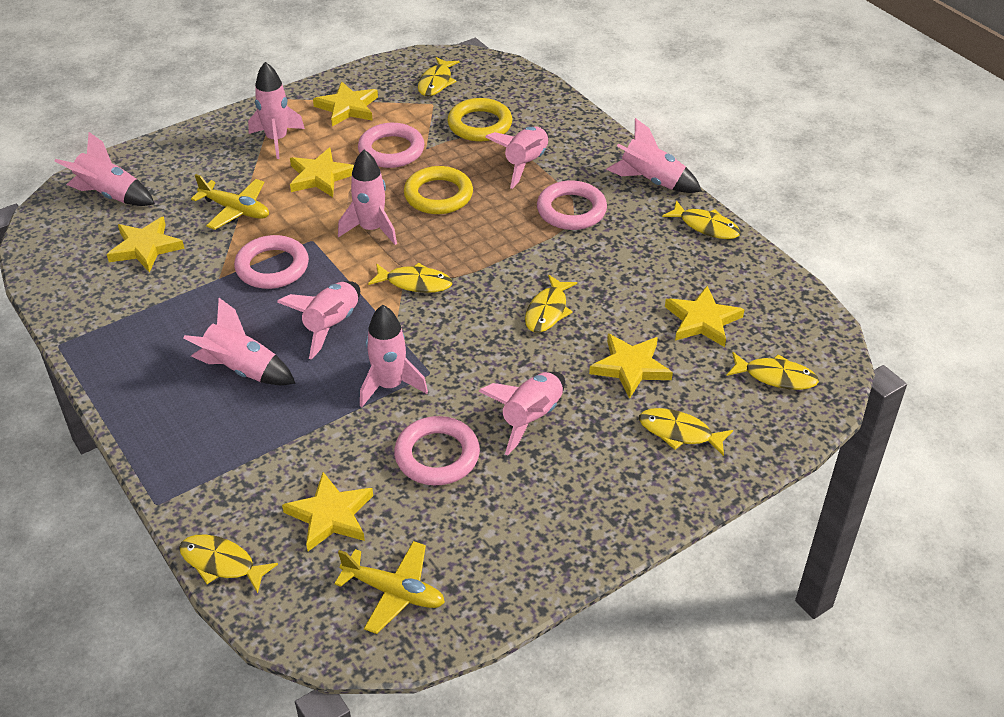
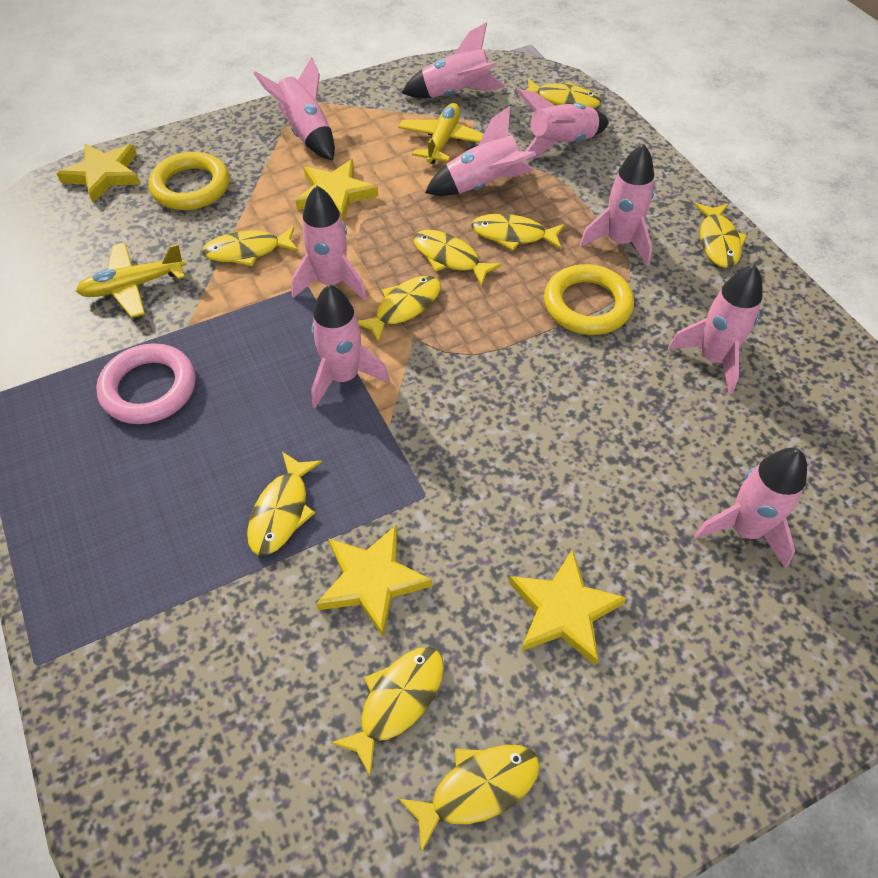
pink ring: 4 -> 1
yellow fish: 7 -> 9
yellow star: 6 -> 4

